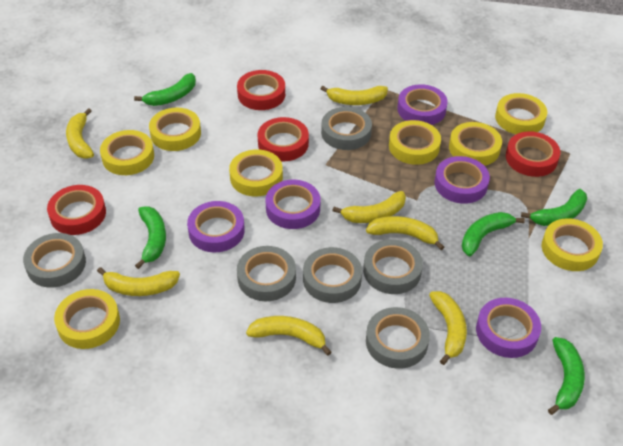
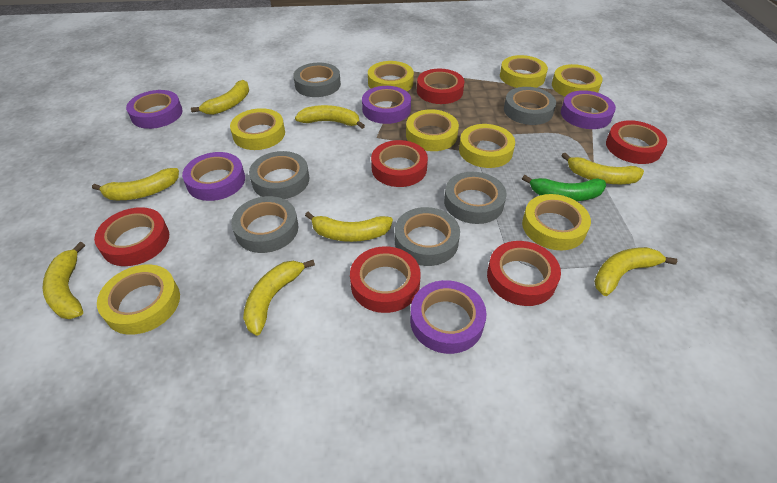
green banana: 5 -> 1
red tape: 4 -> 6
yellow banana: 7 -> 8

